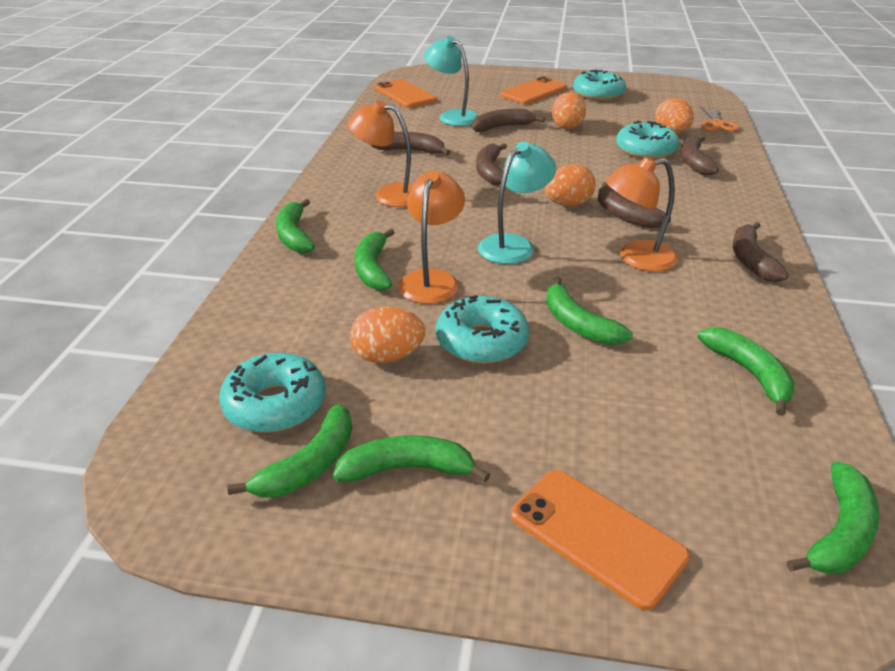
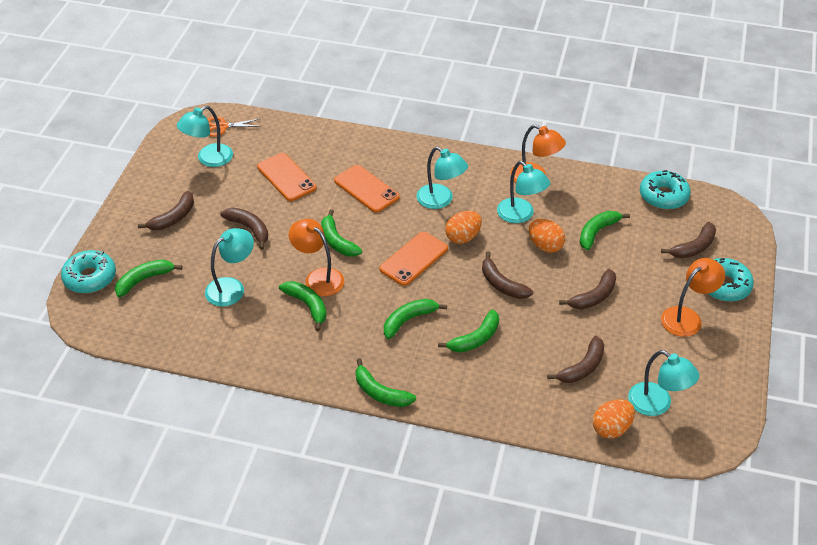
orange egg: 4 -> 3
turquoise donut: 4 -> 3
turquoise lamp: 2 -> 5

